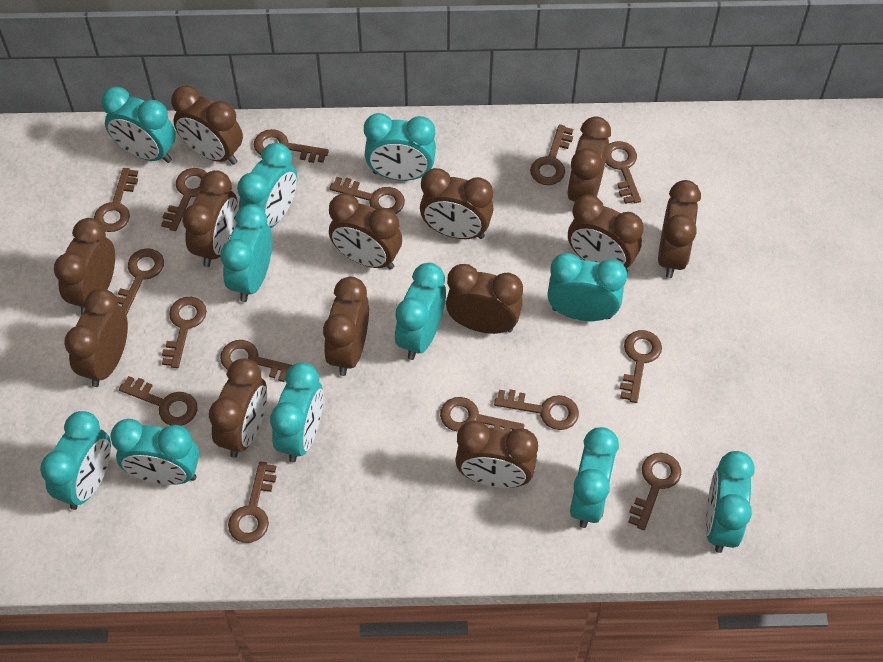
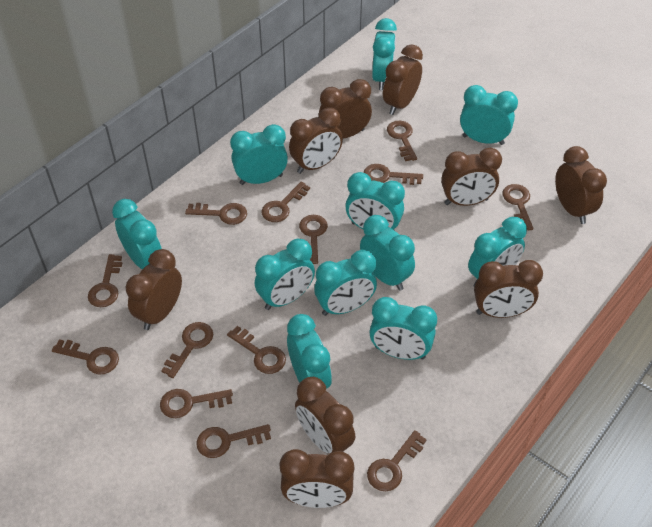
brown clock: 13 -> 9
brown key: 15 -> 13

